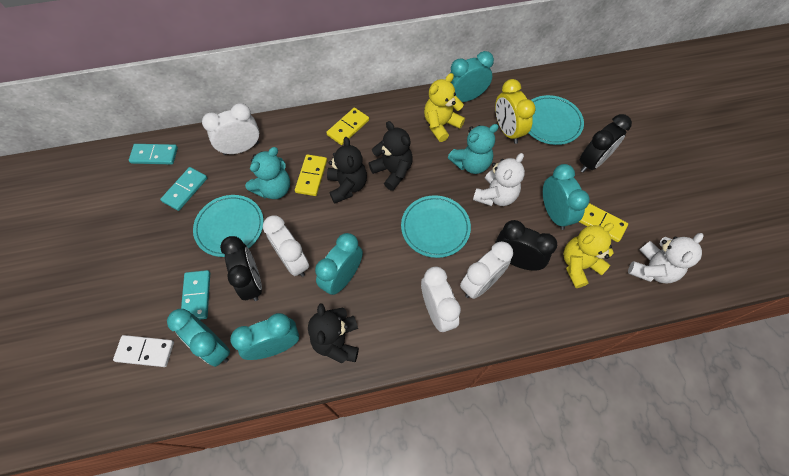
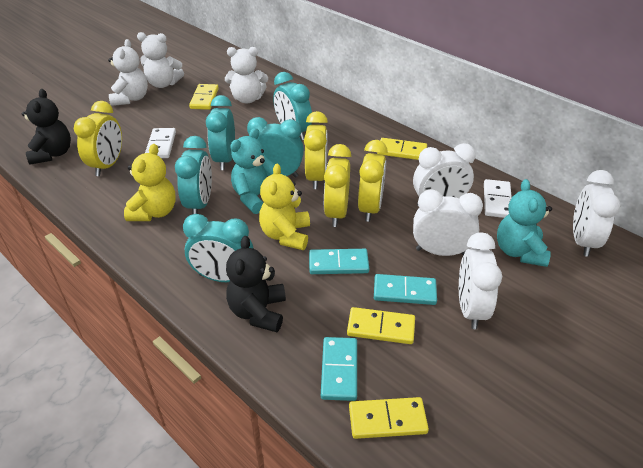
black clock: 3 -> 0
black teddy bear: 3 -> 2
turquoise plate: 3 -> 0
white domino: 1 -> 2
white teddy bear: 2 -> 3
yellow clock: 1 -> 4
yellow domino: 3 -> 4

